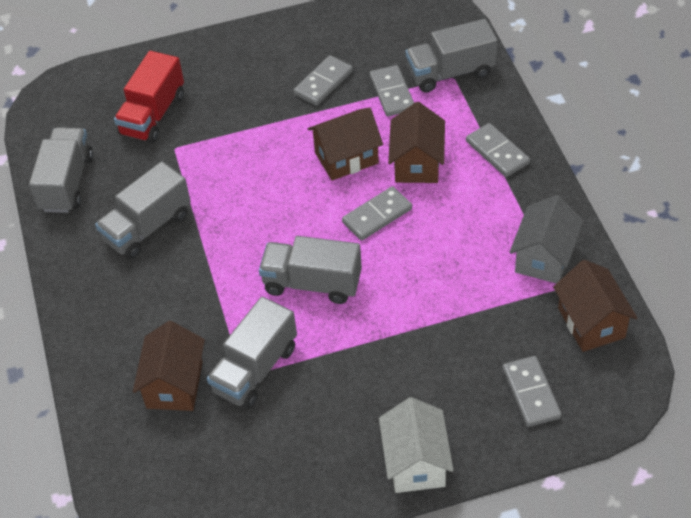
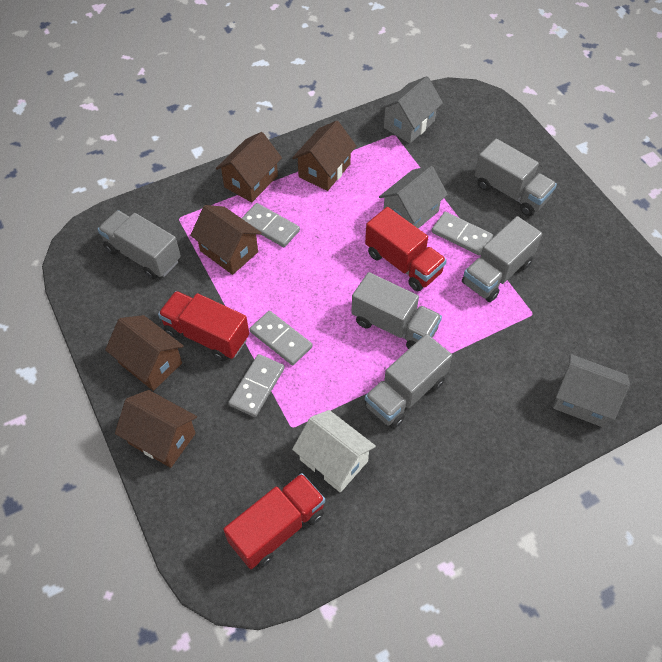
brown house: 4 -> 5
grey domino: 5 -> 4
grey house: 1 -> 3
red truck: 1 -> 3

